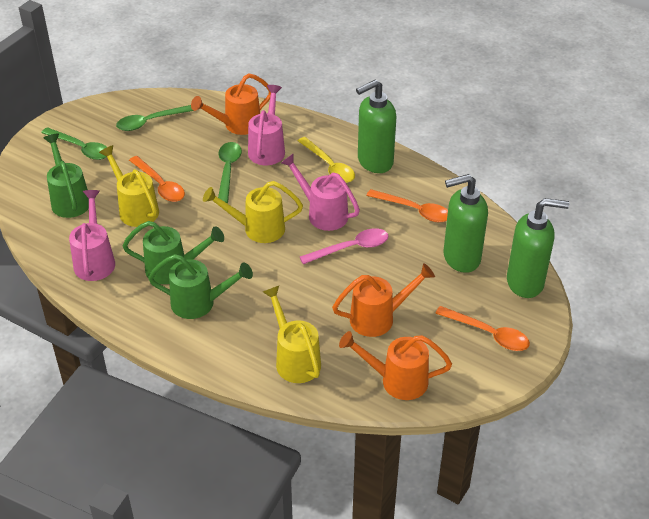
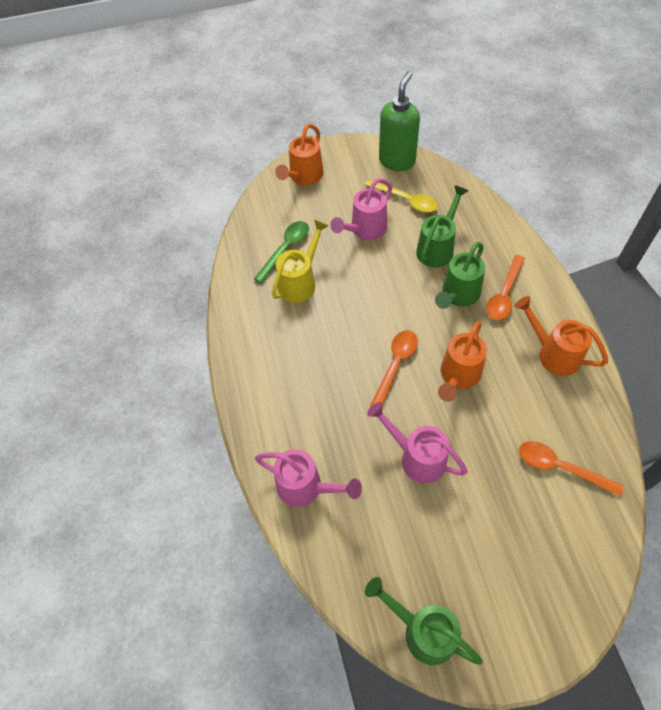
green soap dispenser: 3 -> 1
green spoon: 3 -> 1
pink spoon: 1 -> 0
yellow watering can: 3 -> 1

